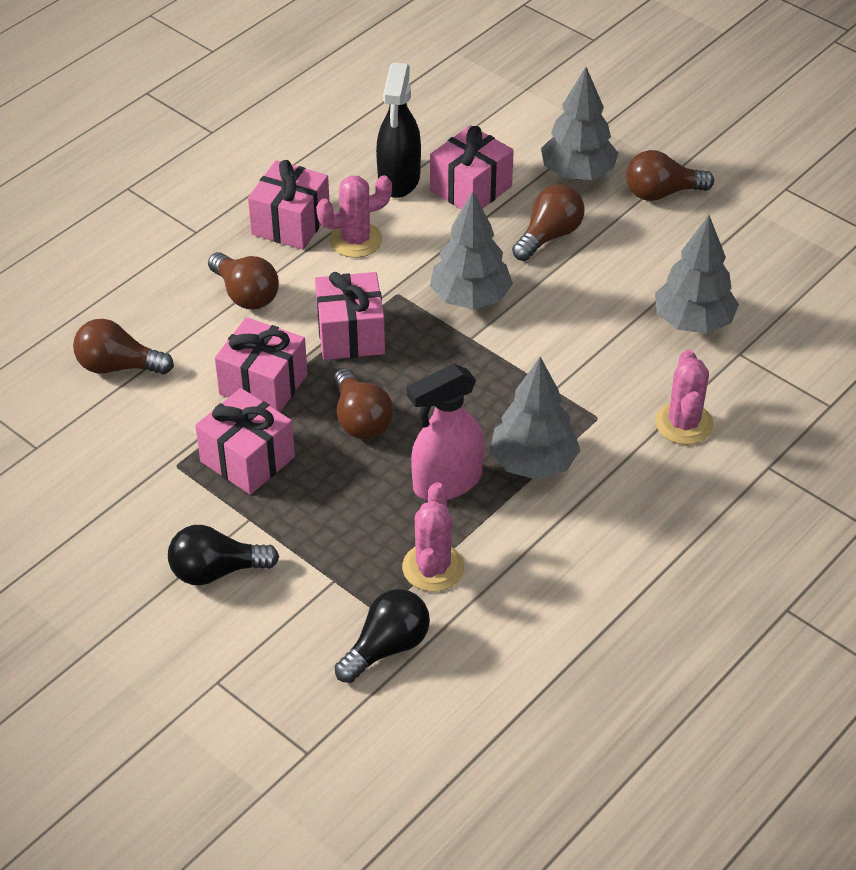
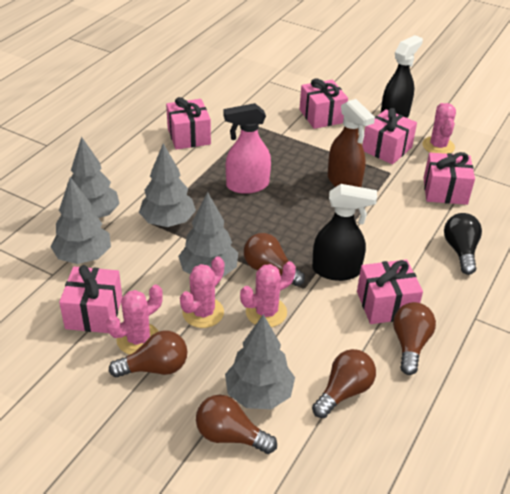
black light bulb: 2 -> 1
black spray bottle: 1 -> 2
brown spray bottle: 0 -> 1
grey tree: 4 -> 5
pink cactus: 3 -> 4
pink gift: 5 -> 6

